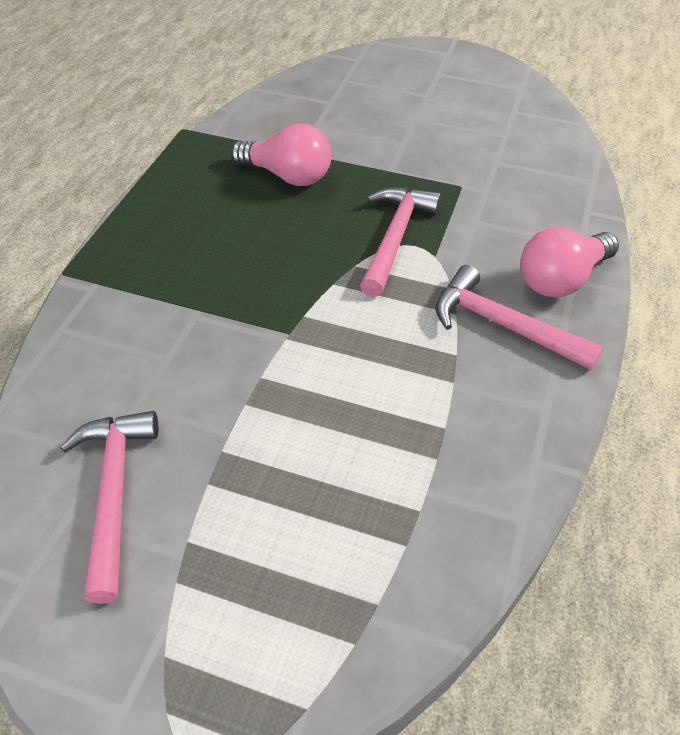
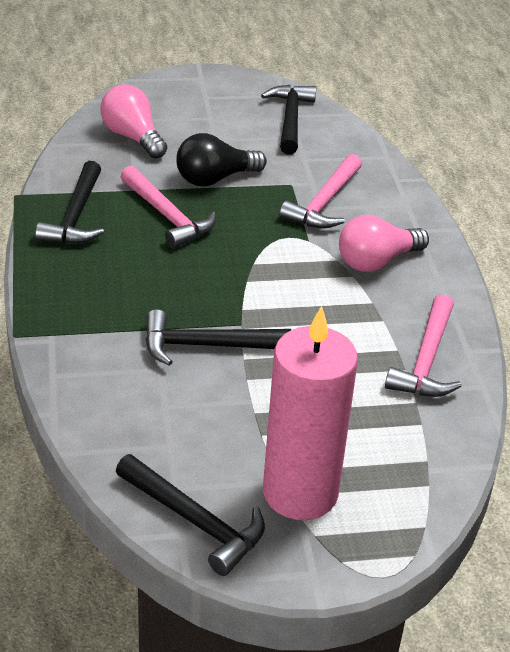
black hammer: 0 -> 4
black light bulb: 0 -> 1
pink candle: 0 -> 1

